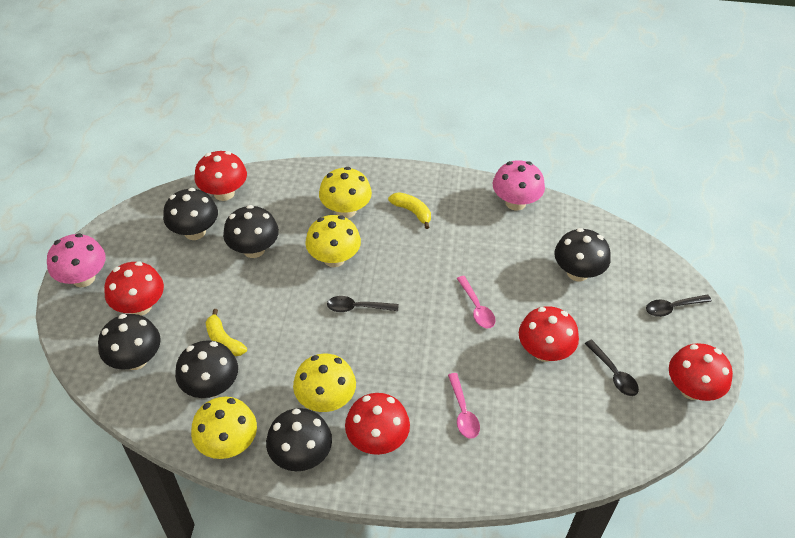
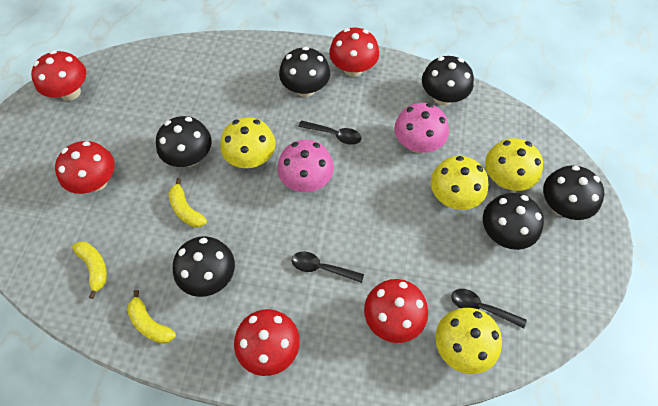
pink spoon: 2 -> 0
yellow banana: 2 -> 3

